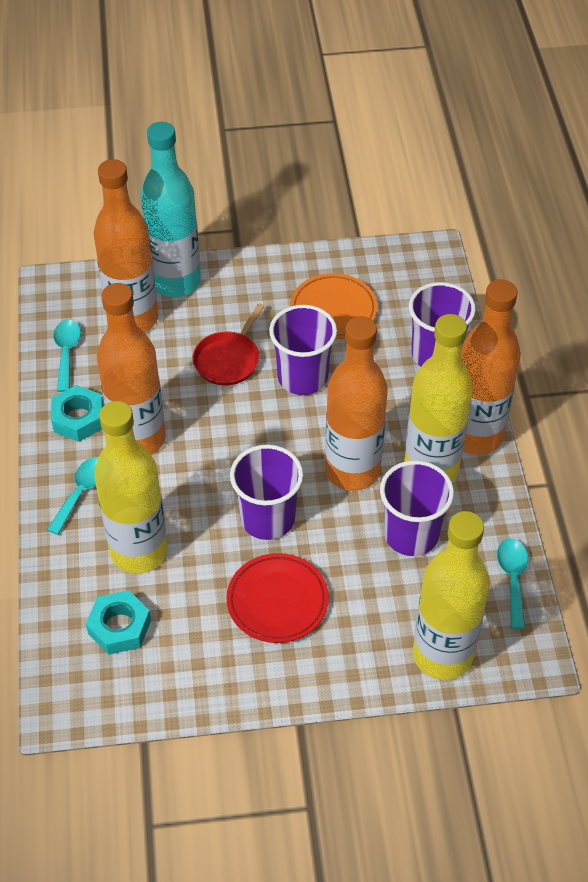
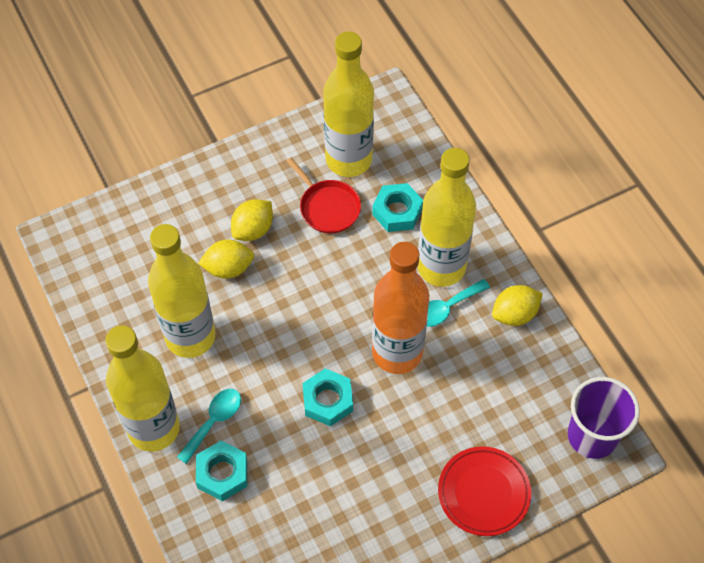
orange bottle: 4 -> 1
orange plate: 1 -> 0
purple cup: 4 -> 1
turquoise bottle: 1 -> 0
turquoise nut: 2 -> 3
turquoise spoon: 3 -> 2
yellow bottle: 3 -> 4
yellow lemon: 0 -> 3

